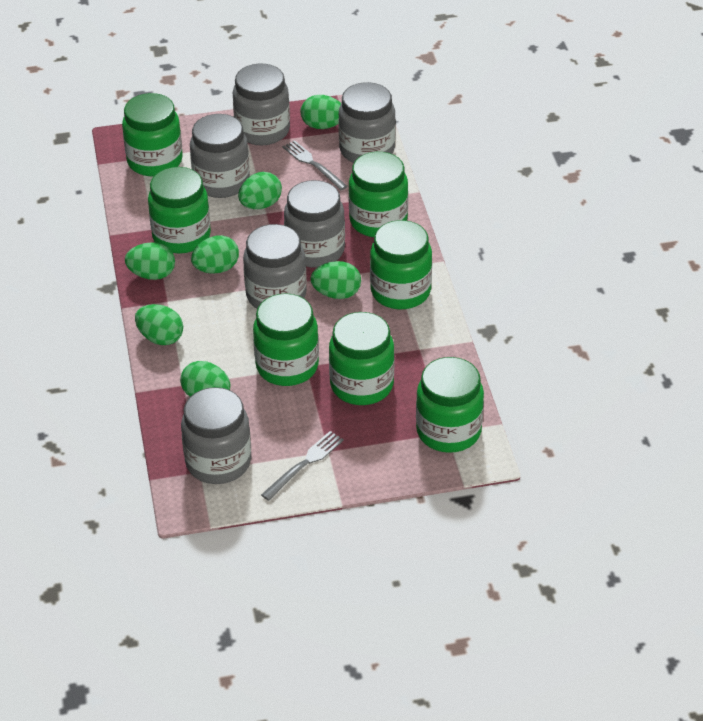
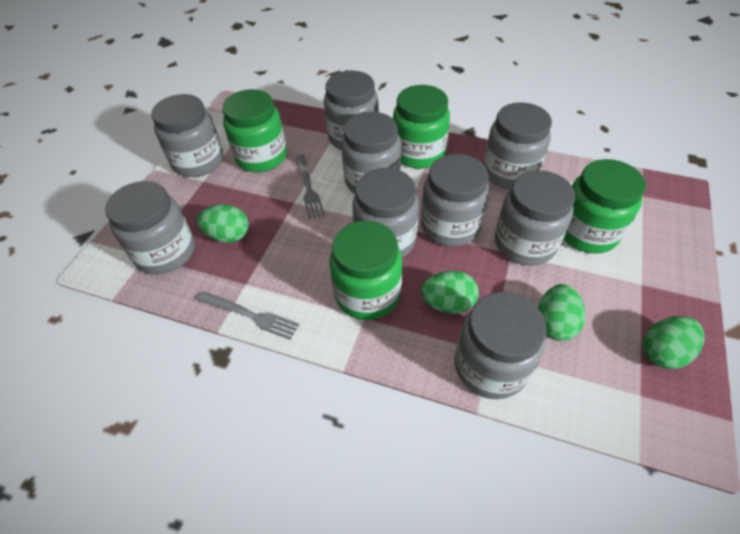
green egg: 7 -> 4
green jar: 7 -> 4
grey jar: 6 -> 9

